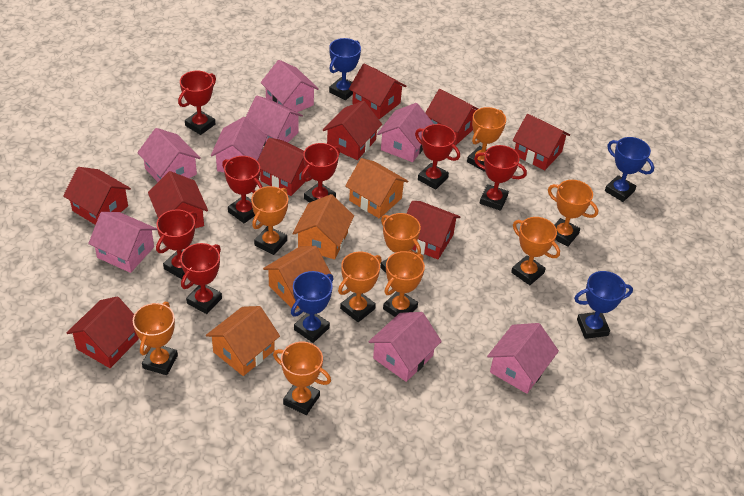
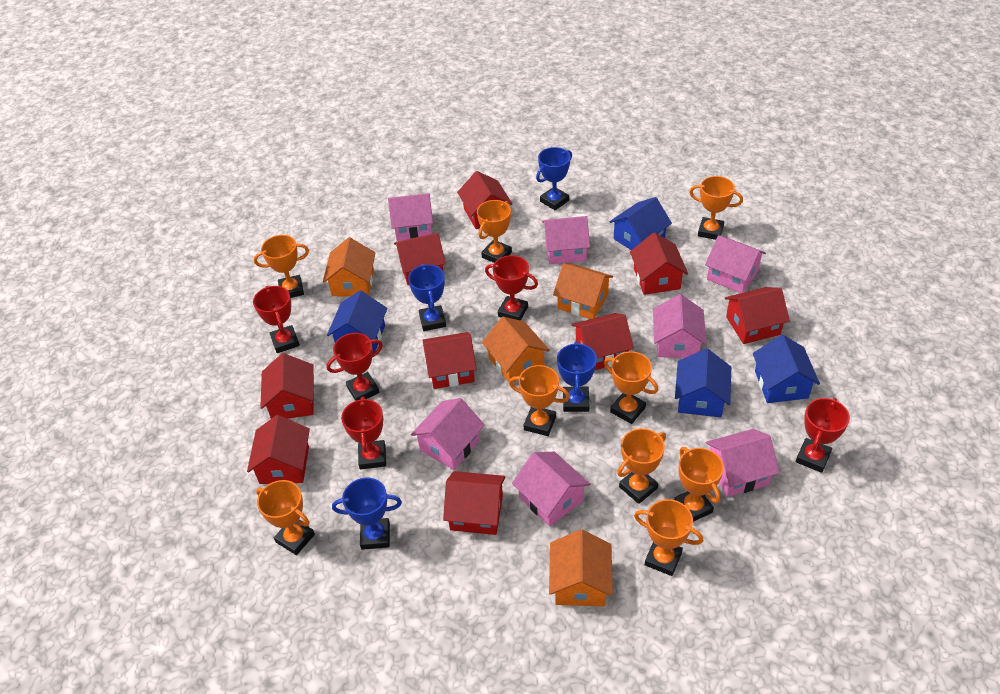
blue house: 0 -> 4
pink house: 8 -> 7
red trophy: 7 -> 5

